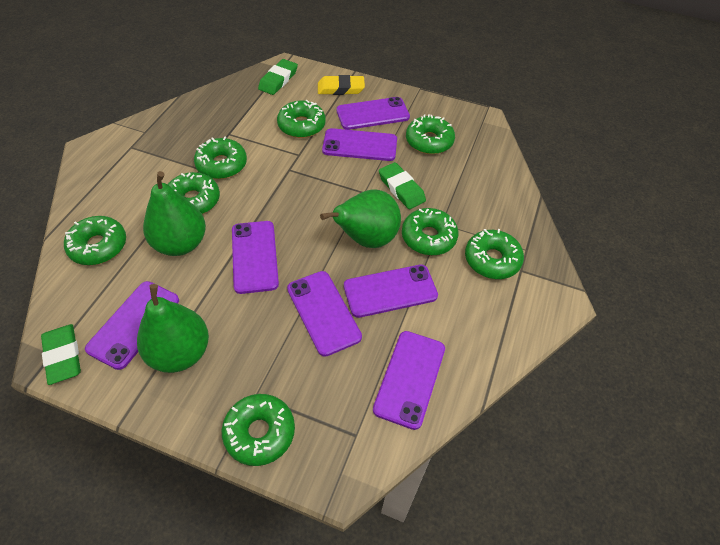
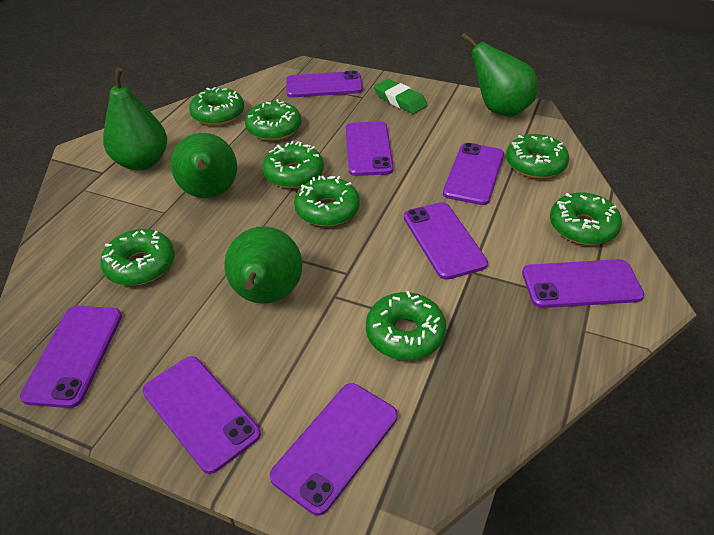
green eraser: 3 -> 1
green pear: 3 -> 4
purple phone: 7 -> 8
yellow eraser: 1 -> 0

